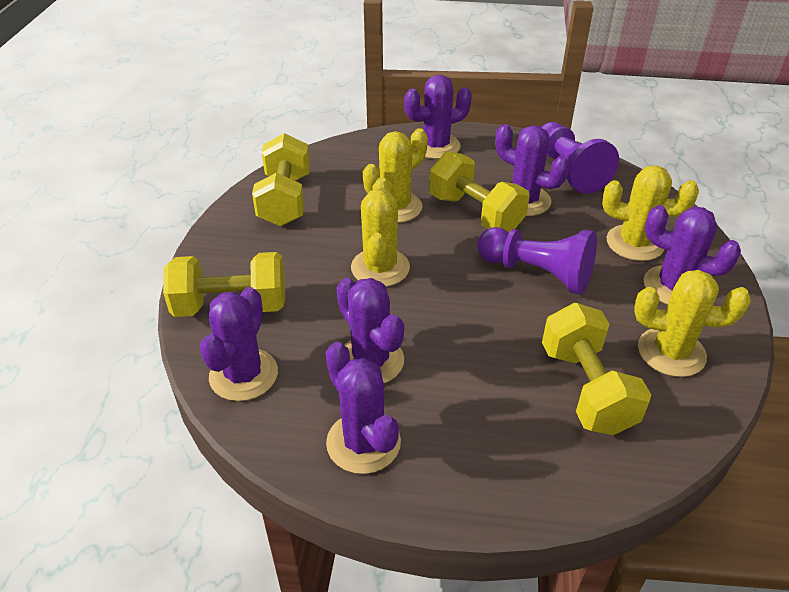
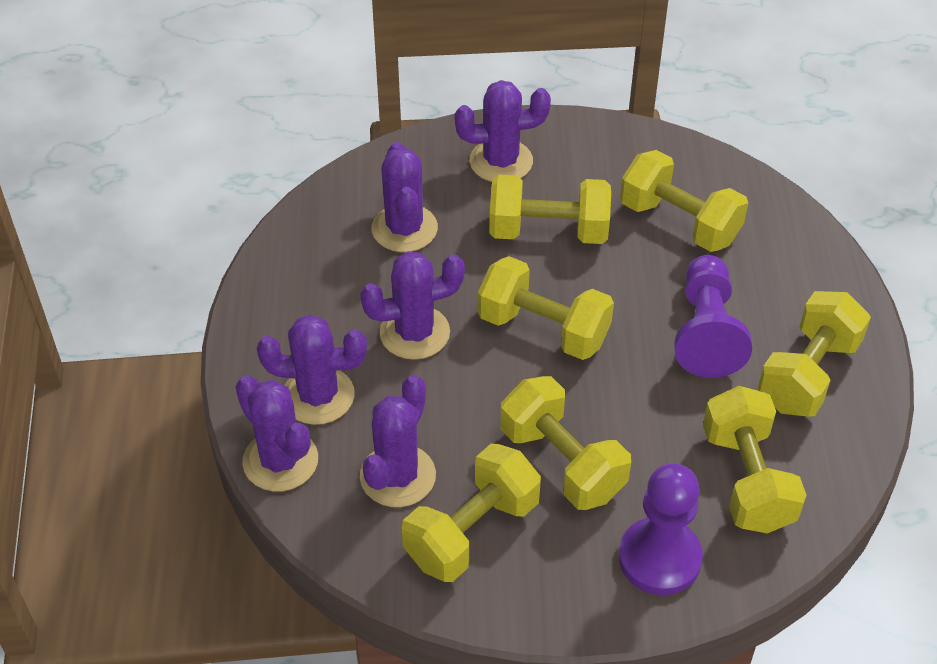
yellow cactus: 4 -> 0
yellow dumbbell: 4 -> 7

